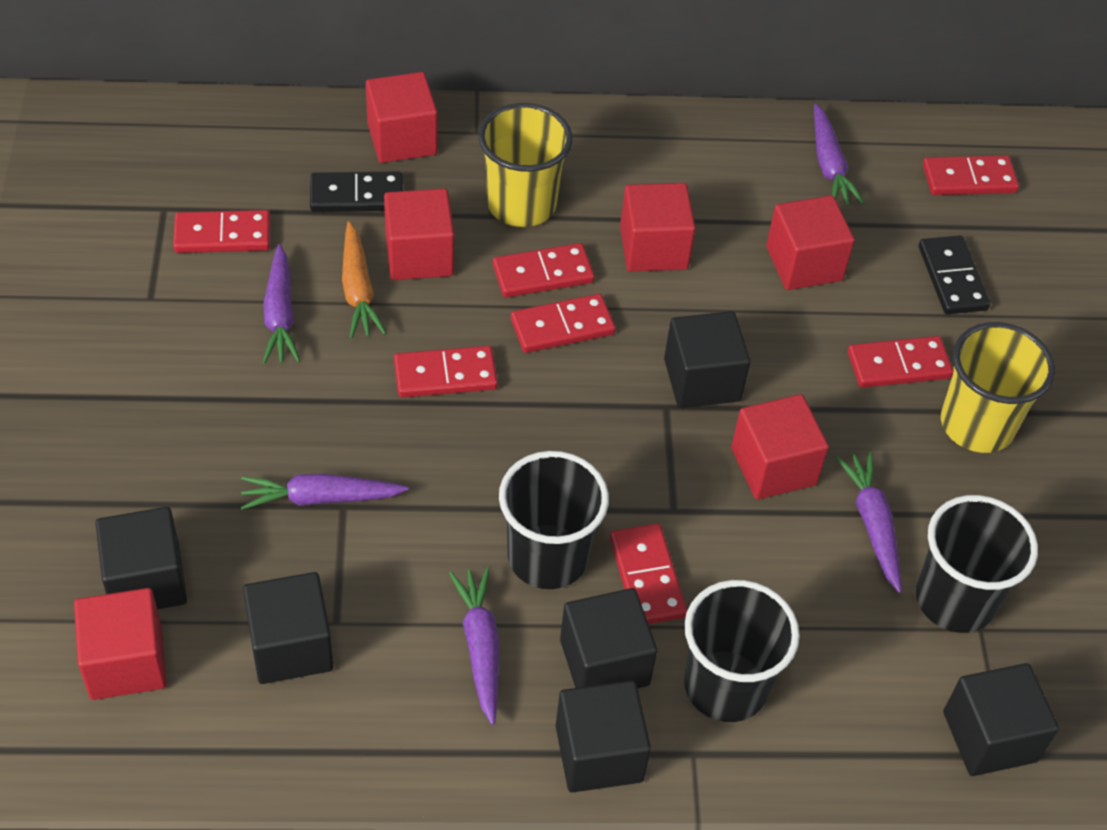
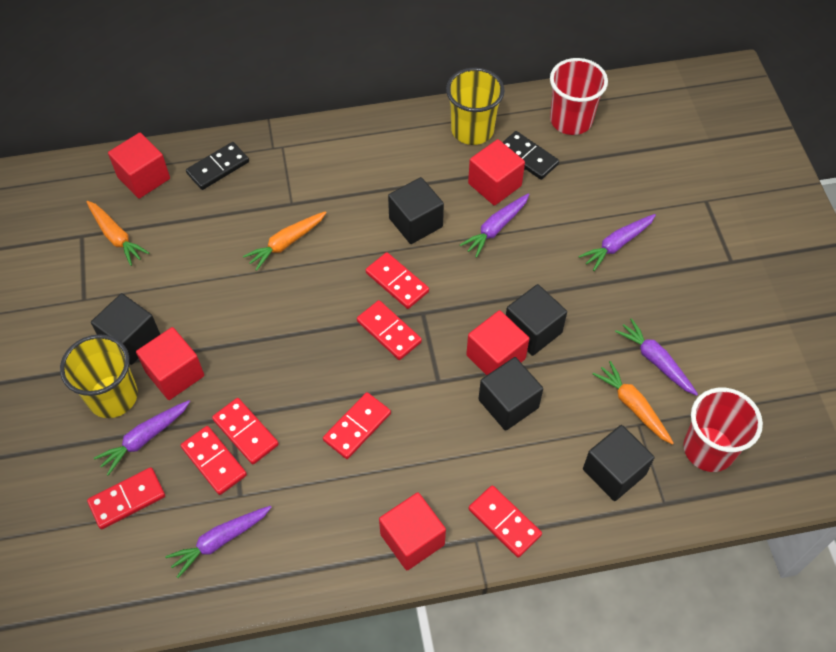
black cube: 6 -> 5
black cup: 3 -> 0
orange carrot: 1 -> 3
red cube: 6 -> 5
red cup: 0 -> 2

